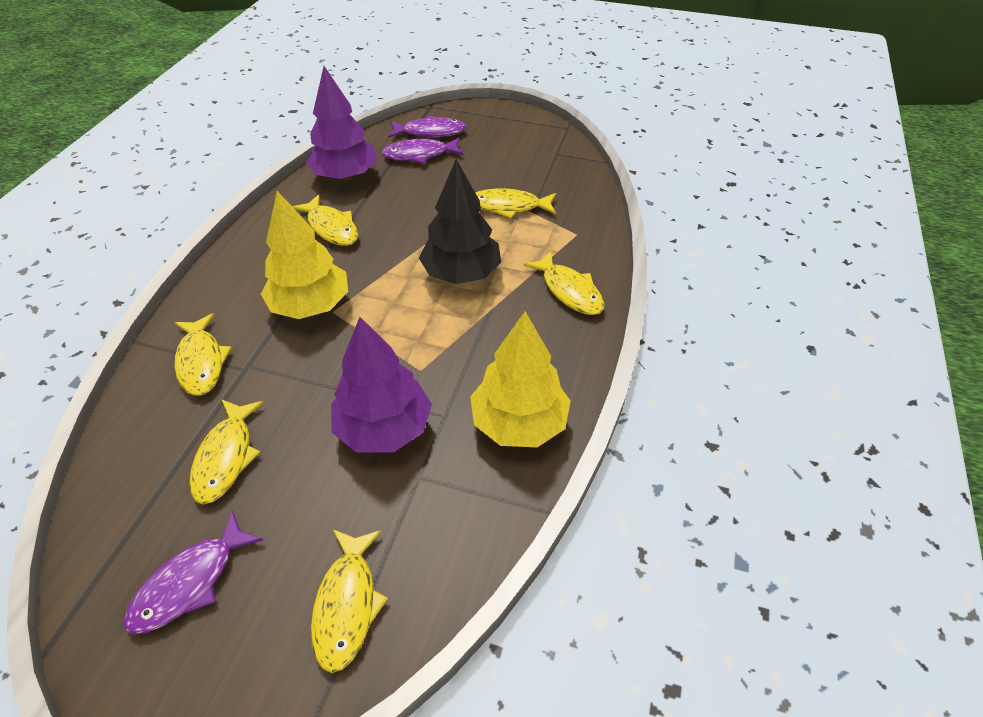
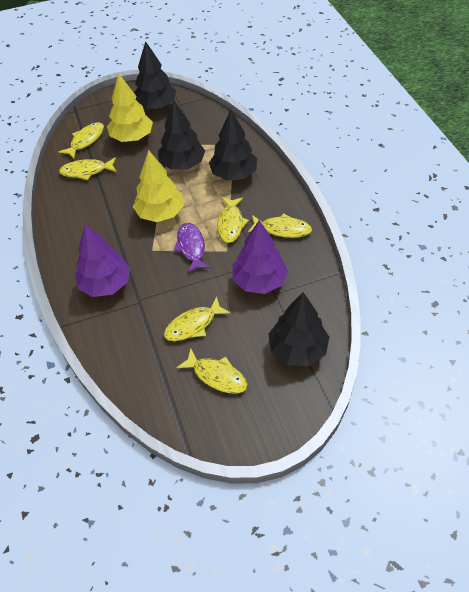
black tree: 1 -> 4
purple fish: 3 -> 1

